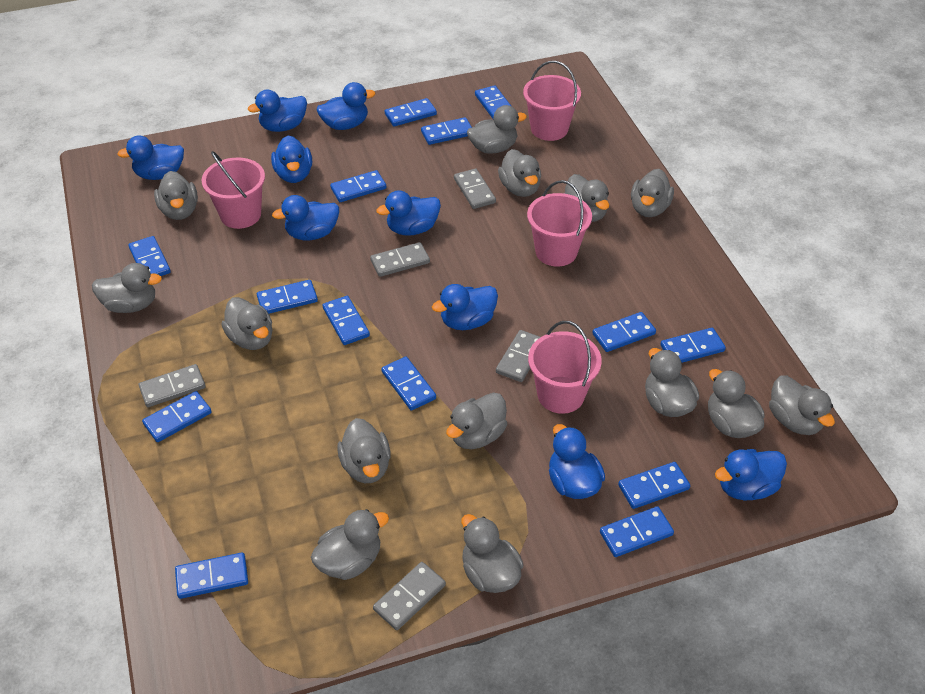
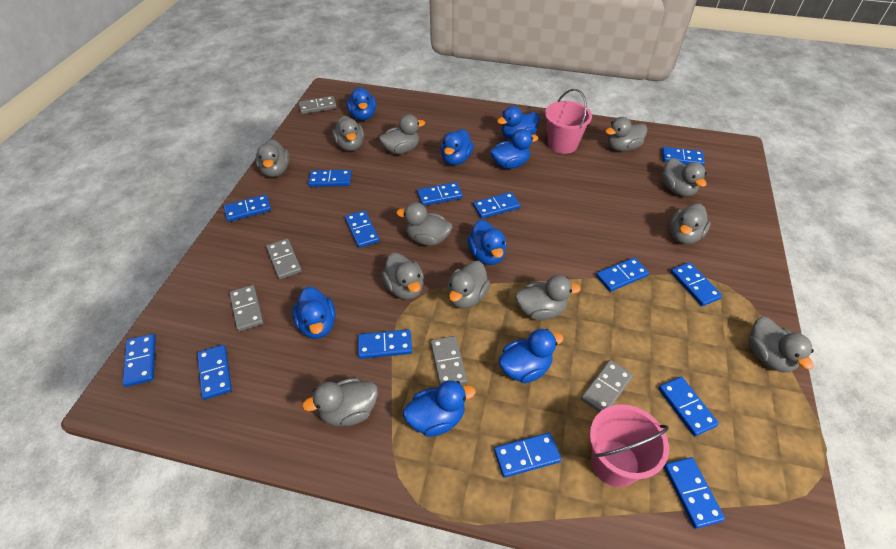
blue duck: 9 -> 8
grey duck: 14 -> 12
pink bucket: 4 -> 2

